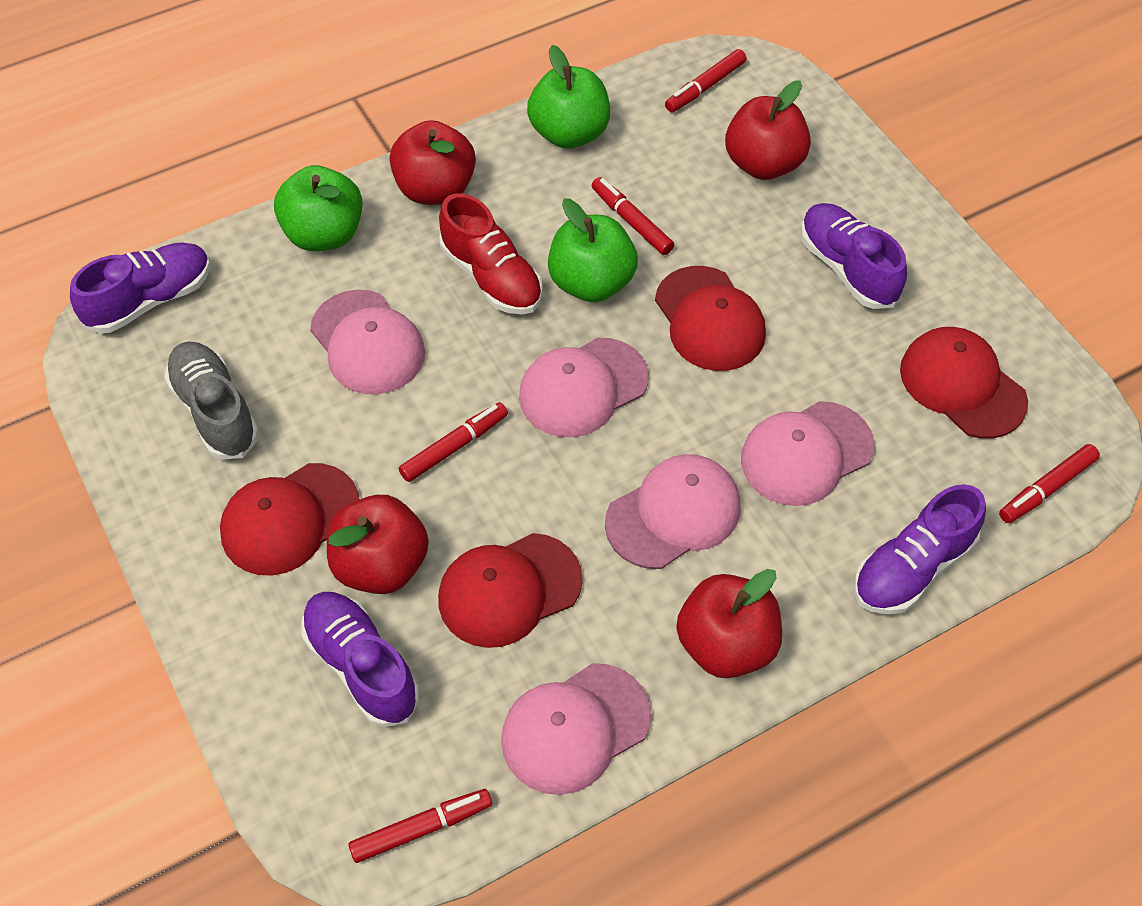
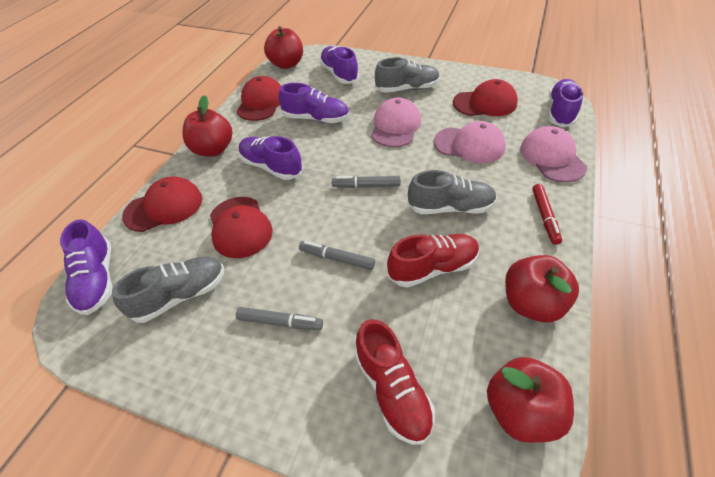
green apple: 3 -> 0
grey marker: 0 -> 3
grey shoe: 1 -> 3
pink cap: 5 -> 3
purple shoe: 4 -> 5
red marker: 5 -> 1
red shoe: 1 -> 2

